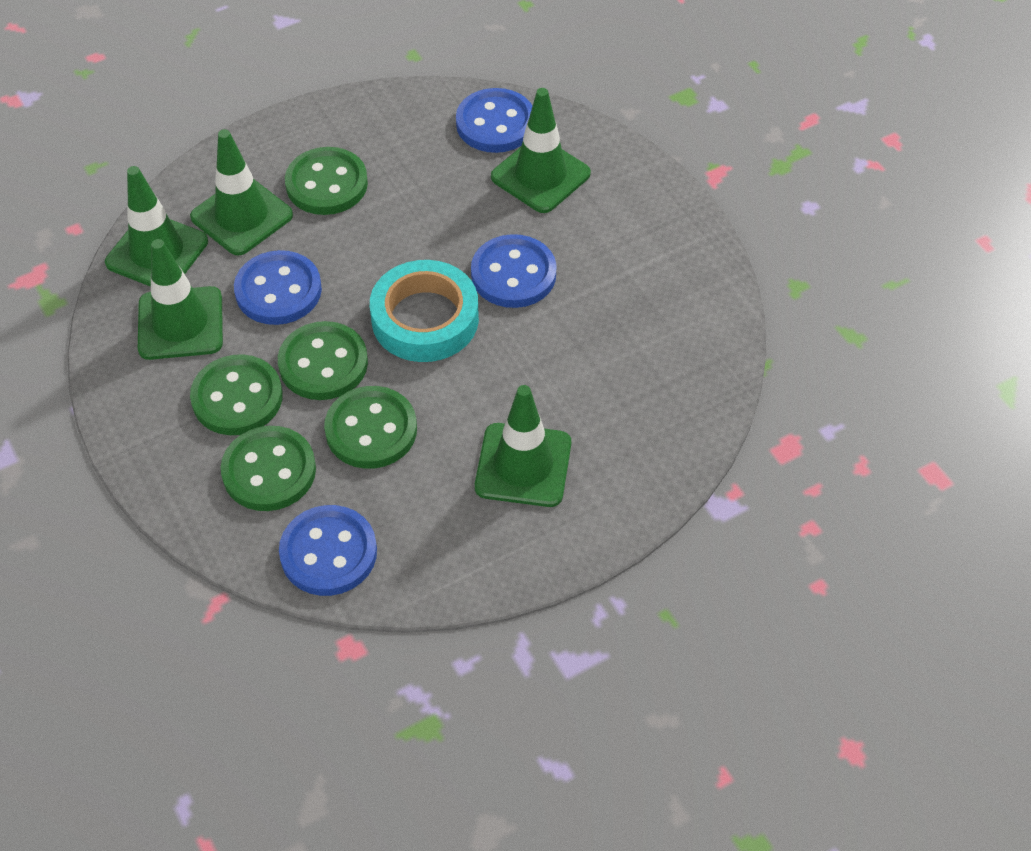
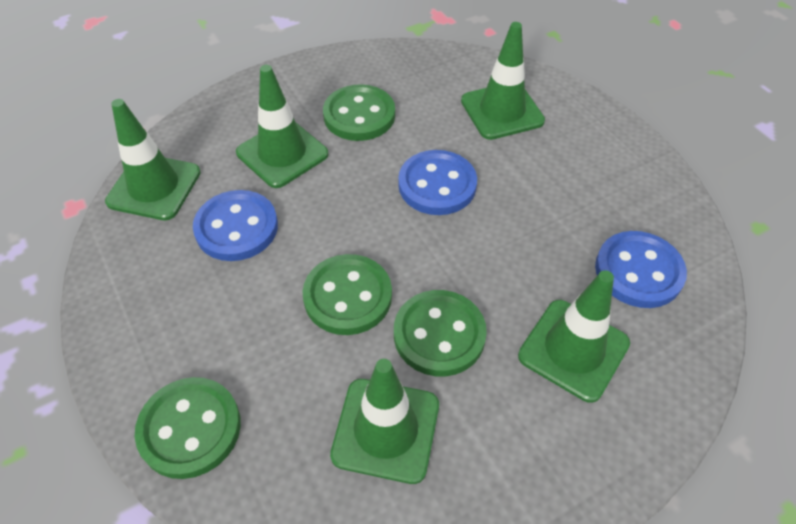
blue button: 4 -> 3
green button: 5 -> 4
turquoise tape: 1 -> 0

